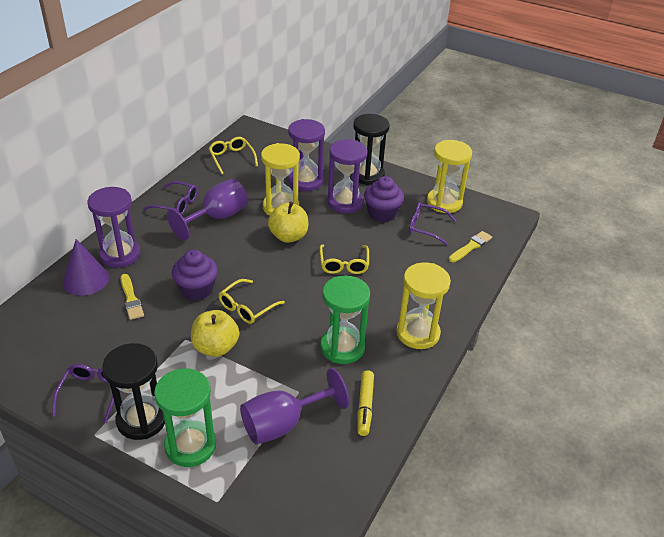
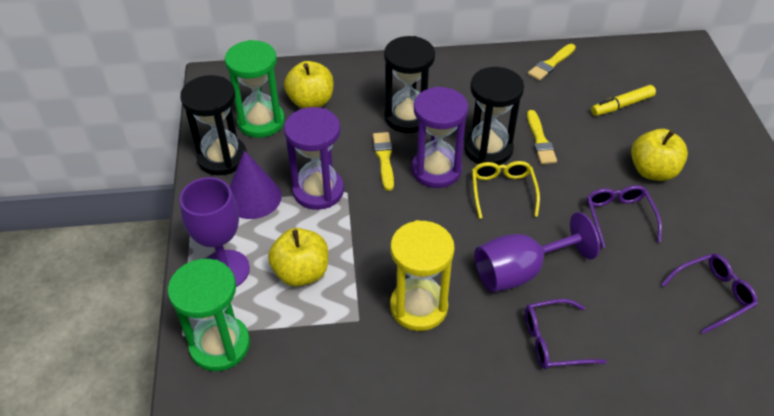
black hourglass: 2 -> 3
purple cupcake: 2 -> 0
purple hourglass: 3 -> 2
yellow apple: 2 -> 3
yellow brush: 2 -> 3
yellow glasses: 3 -> 1
yellow hourglass: 3 -> 1

